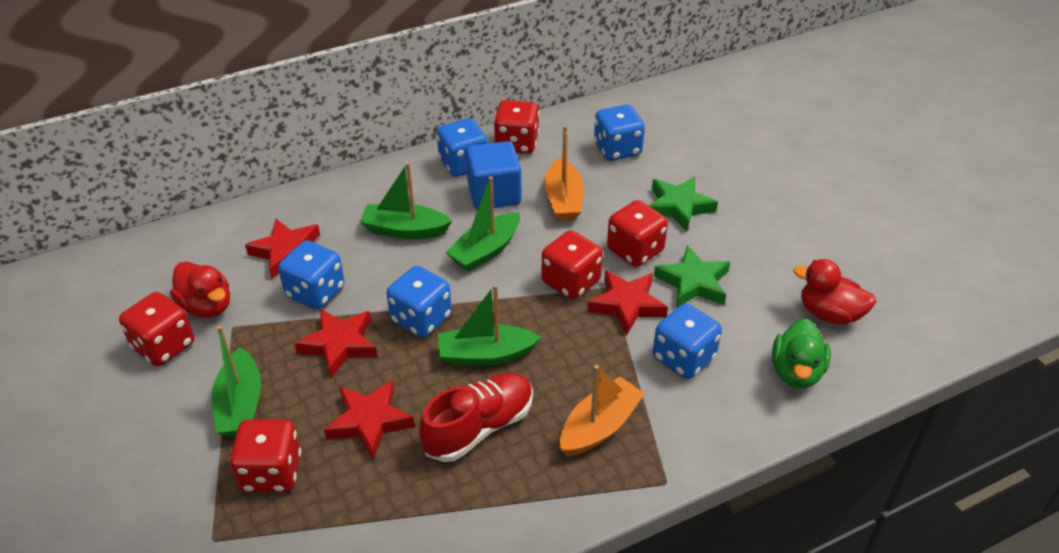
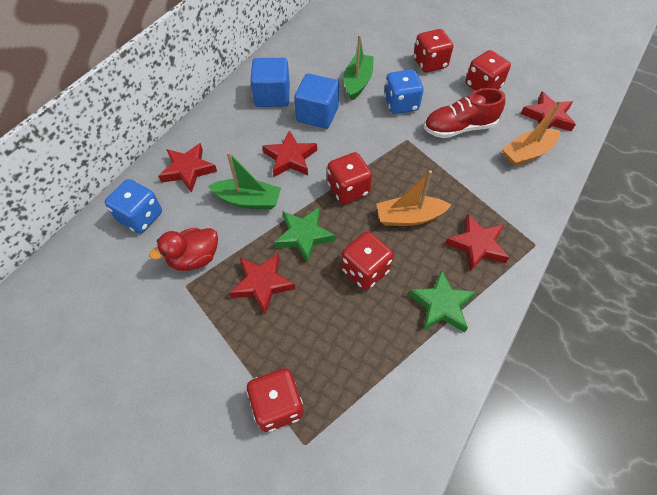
blue cube: 1 -> 2
blue dice: 5 -> 2
green boat: 4 -> 2
green duck: 1 -> 0
red duck: 2 -> 1
red star: 4 -> 5

